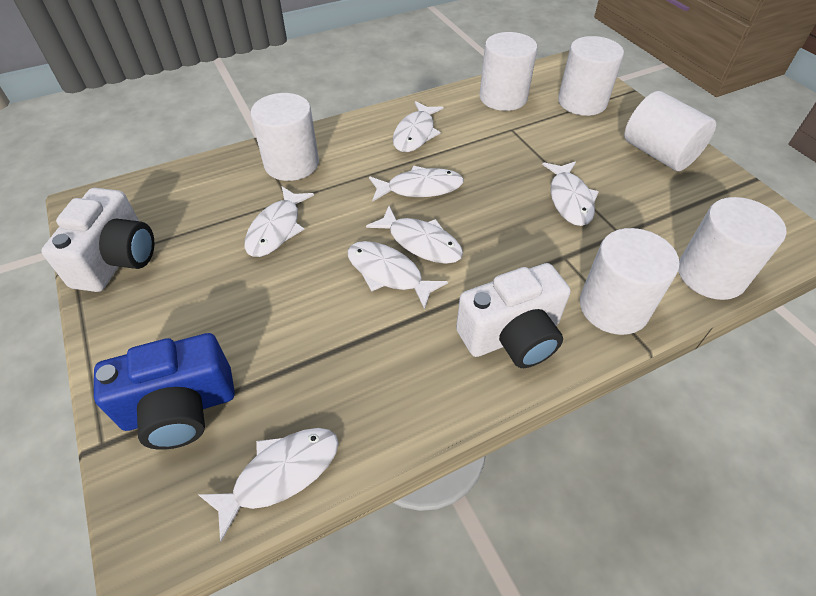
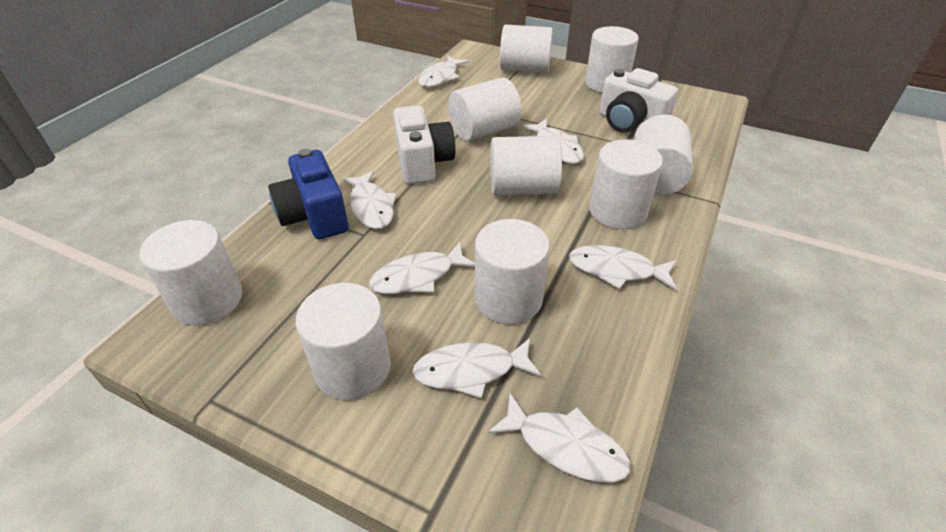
white cylinder: 6 -> 9

